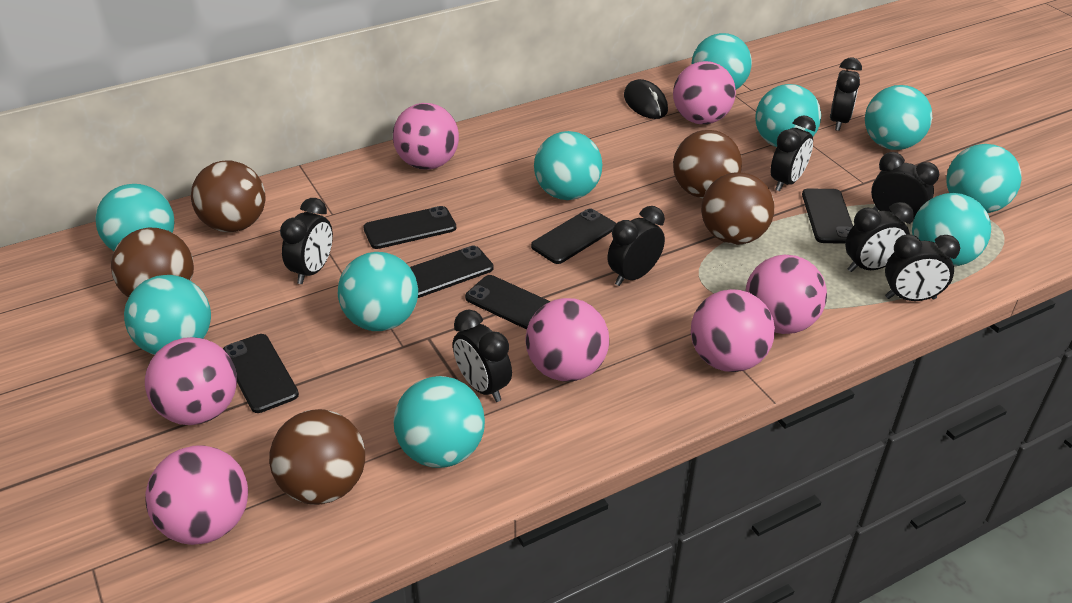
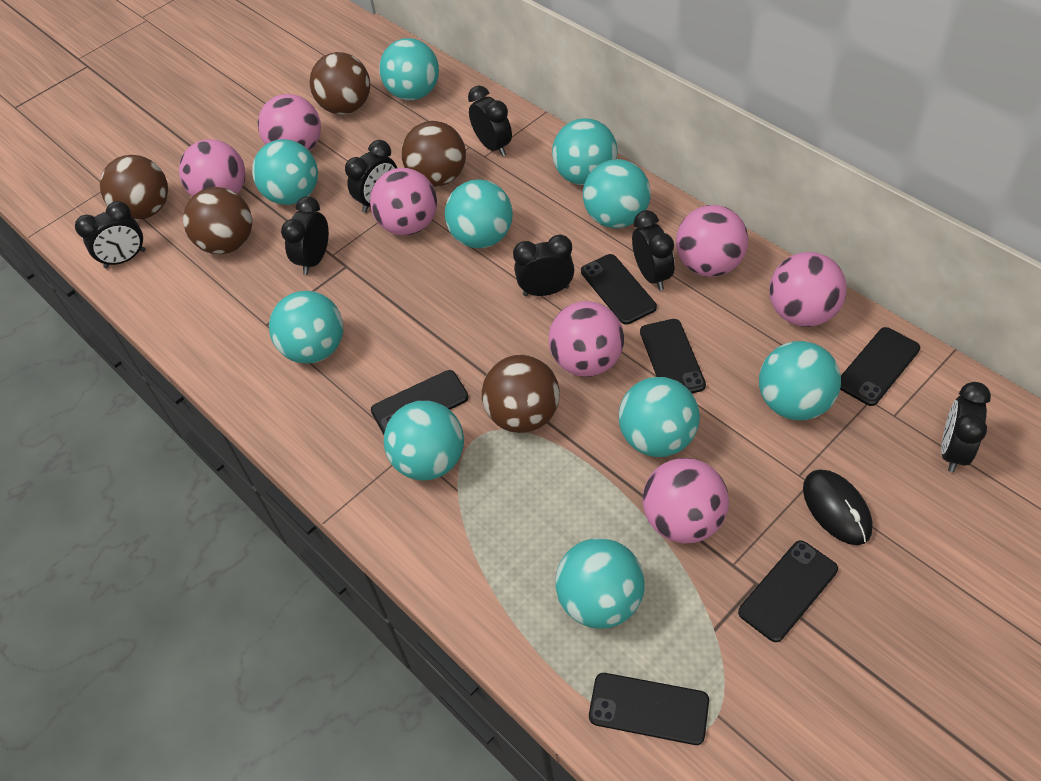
black clock: 8 -> 7

